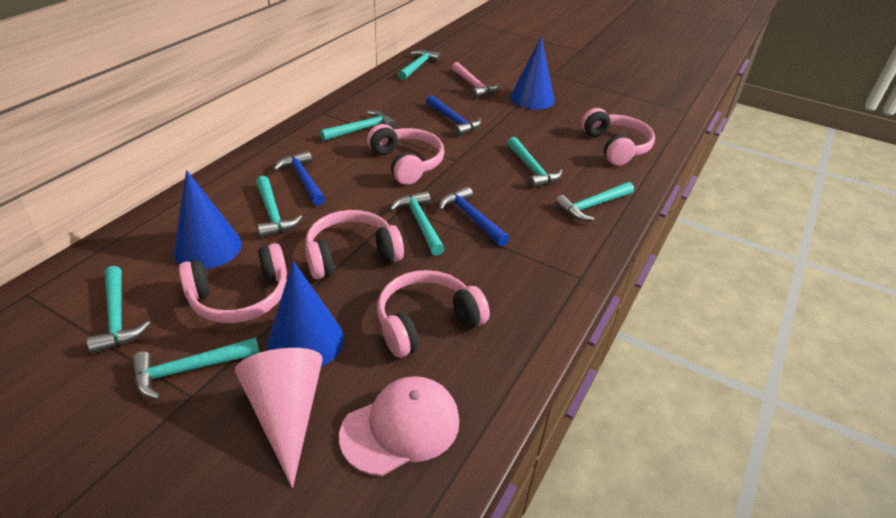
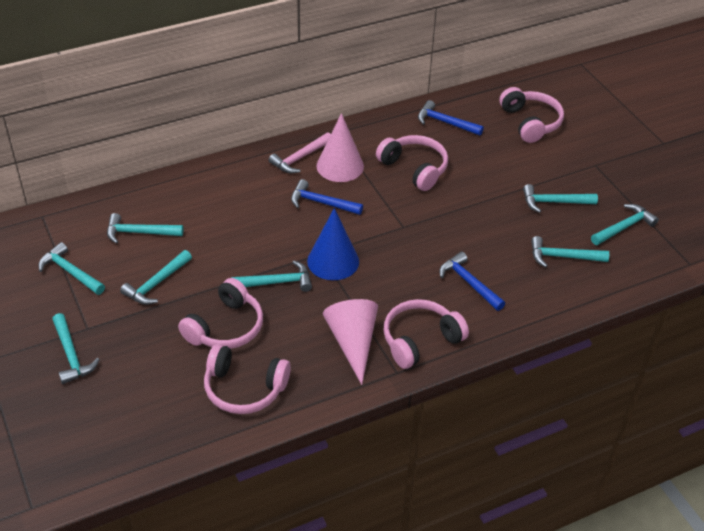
blue cone: 3 -> 1
pink cap: 1 -> 0
pink cone: 1 -> 2

